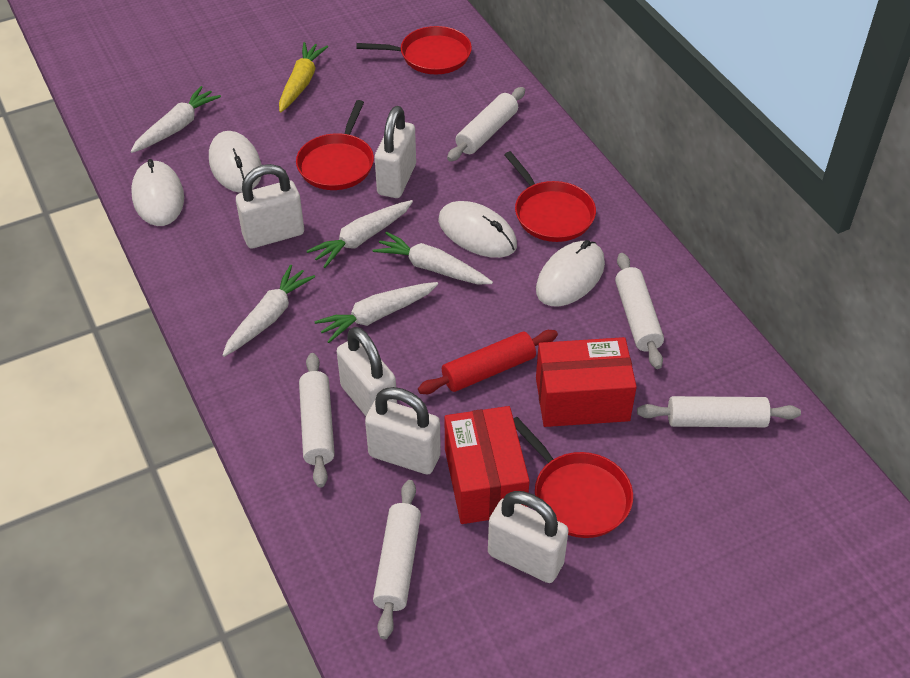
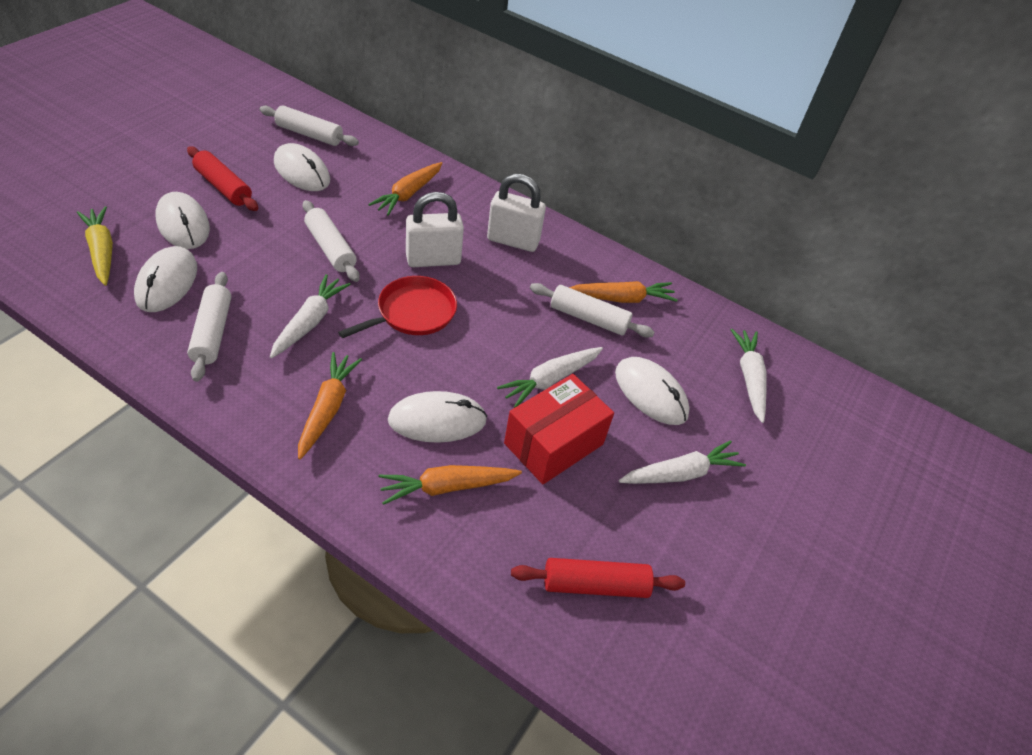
orange carrot: 0 -> 4
red box: 2 -> 1
red pan: 4 -> 1
red rolling pin: 1 -> 2
white carrot: 5 -> 4
white mouse: 4 -> 5
white padlock: 5 -> 2
white rolling pin: 5 -> 4

